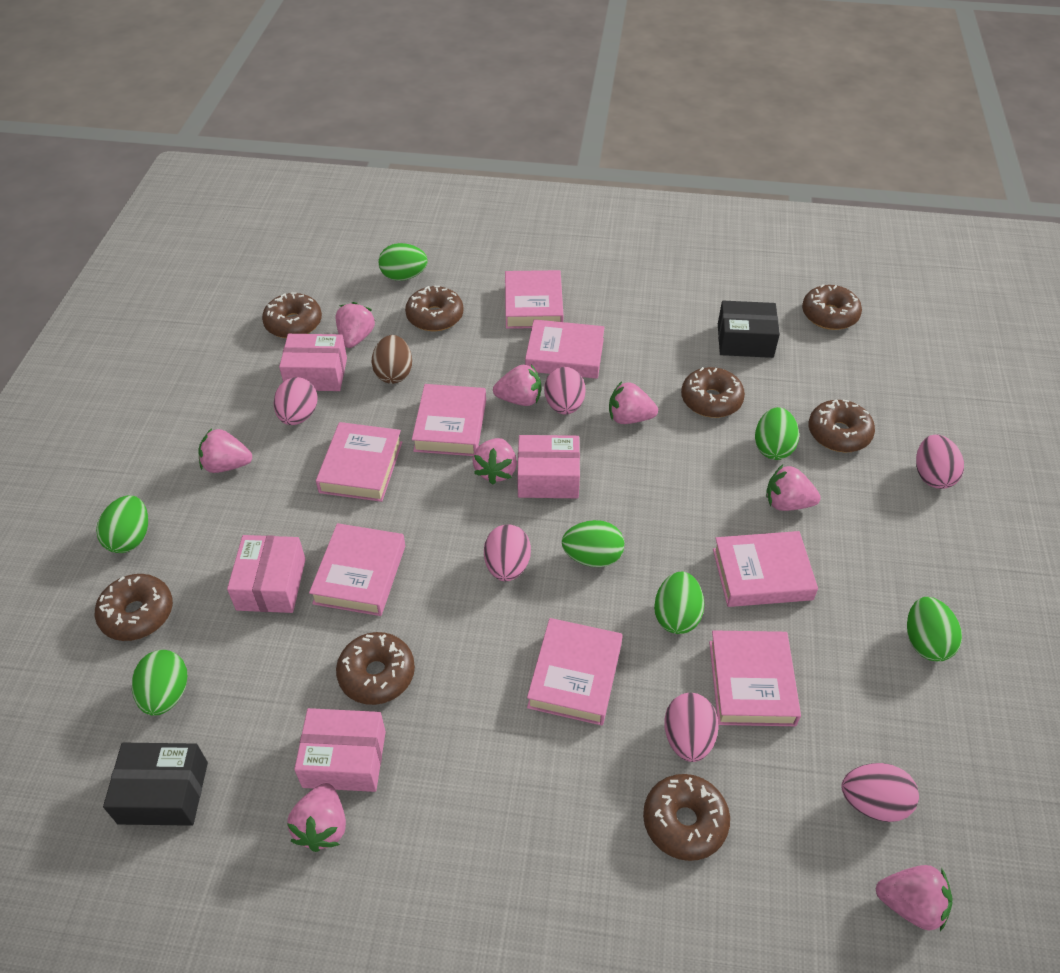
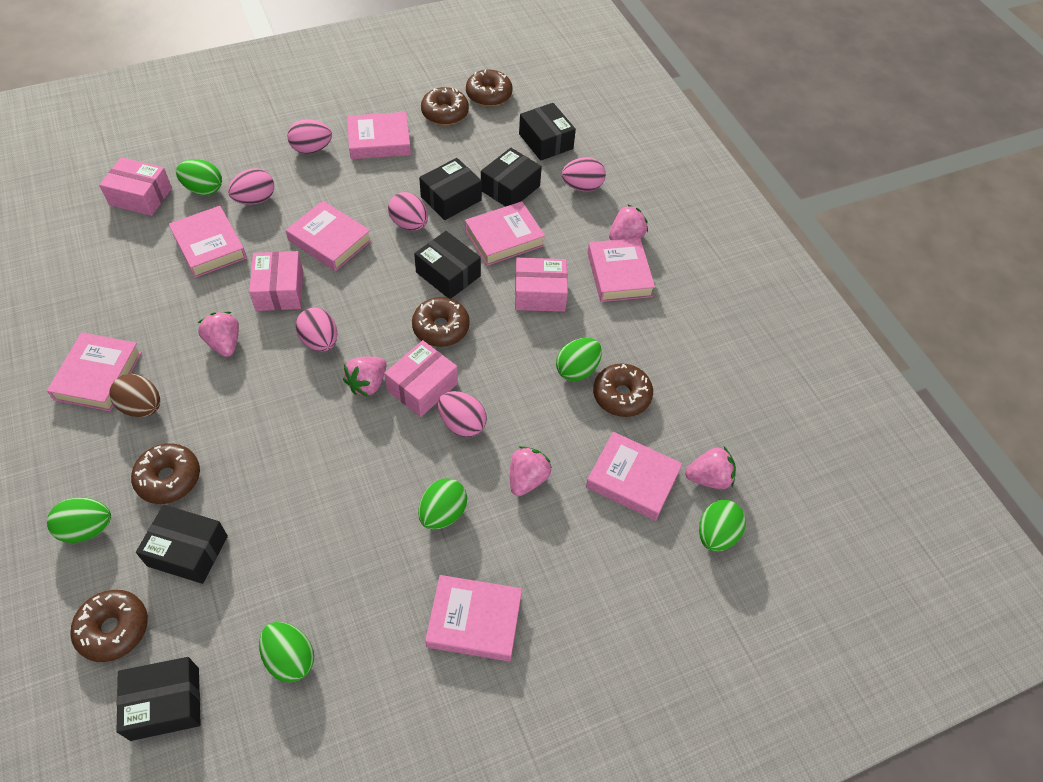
black box: 2 -> 6
brown donut: 8 -> 6
green egg: 7 -> 6
pink strawberry: 8 -> 5

